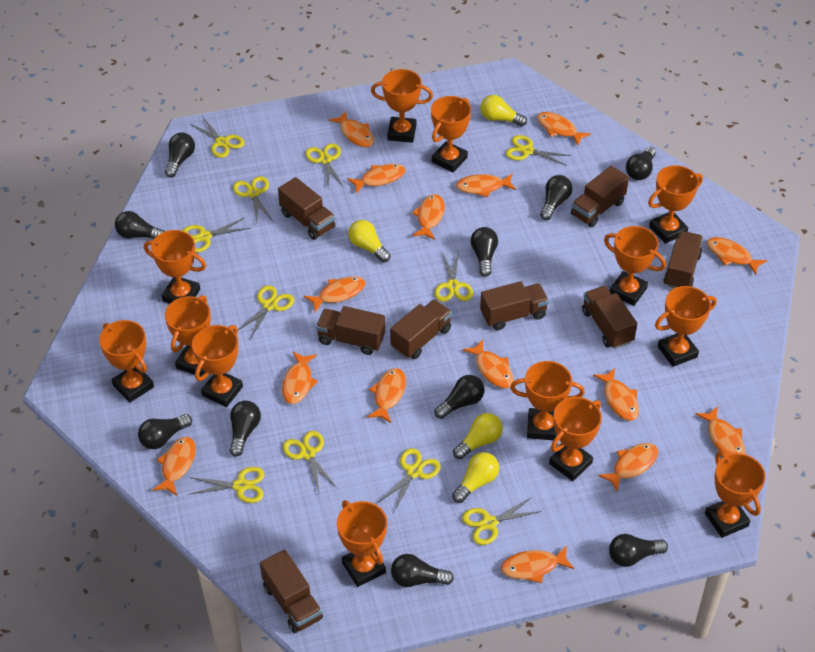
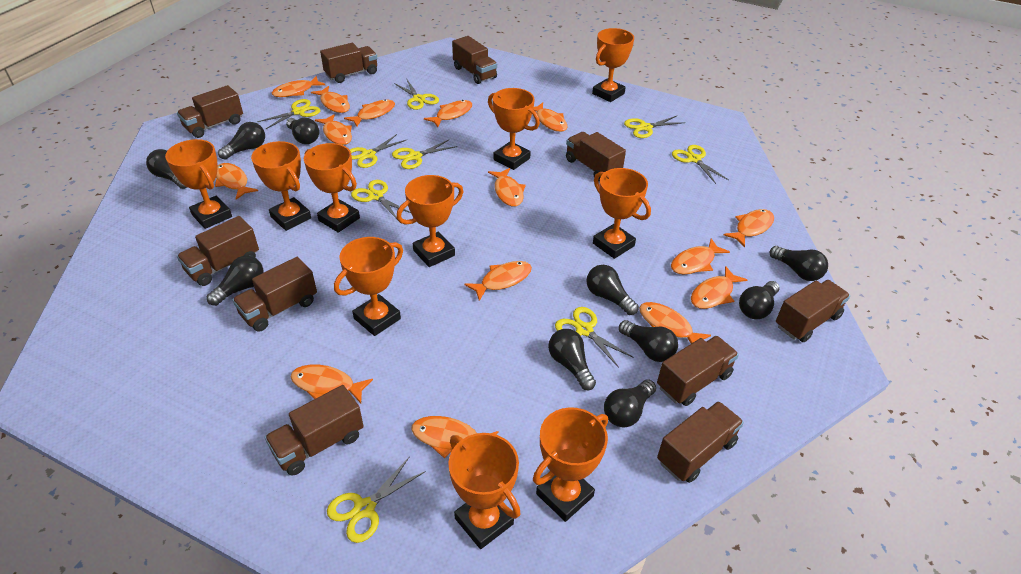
brown truck: 8 -> 10
orange trophy: 13 -> 10
yellow light bulb: 4 -> 0
yellow scissors: 11 -> 9

